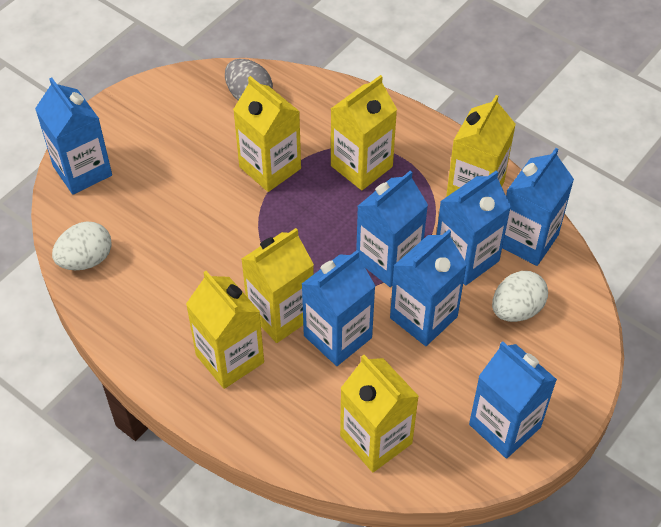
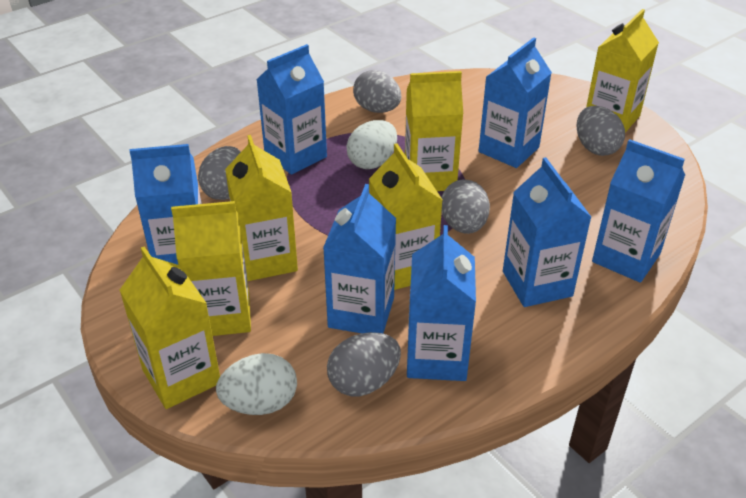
grey egg: 1 -> 5

